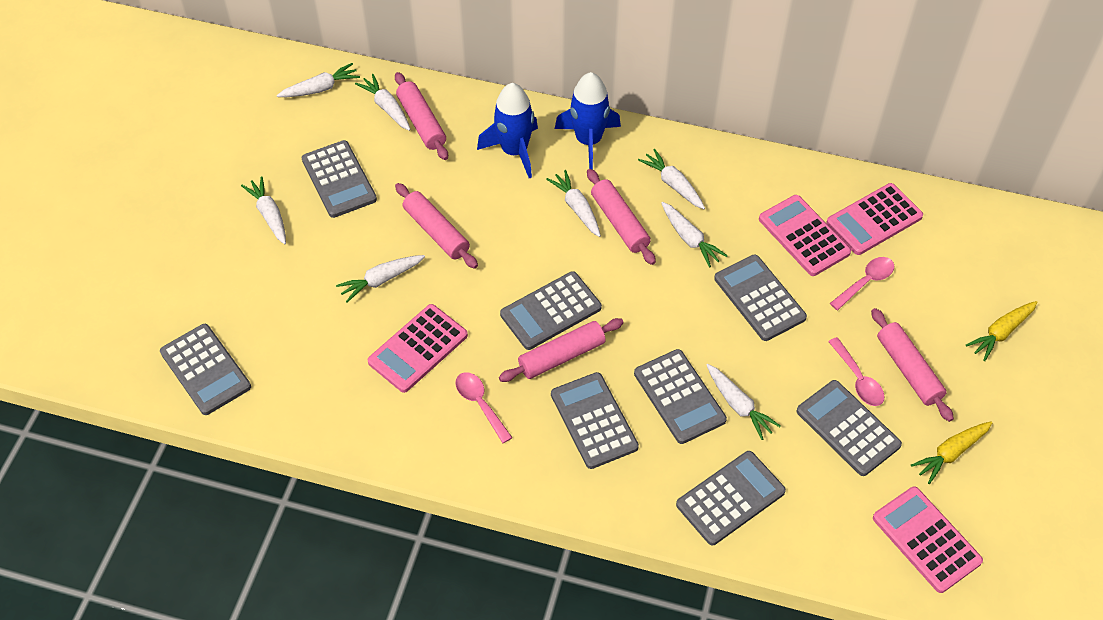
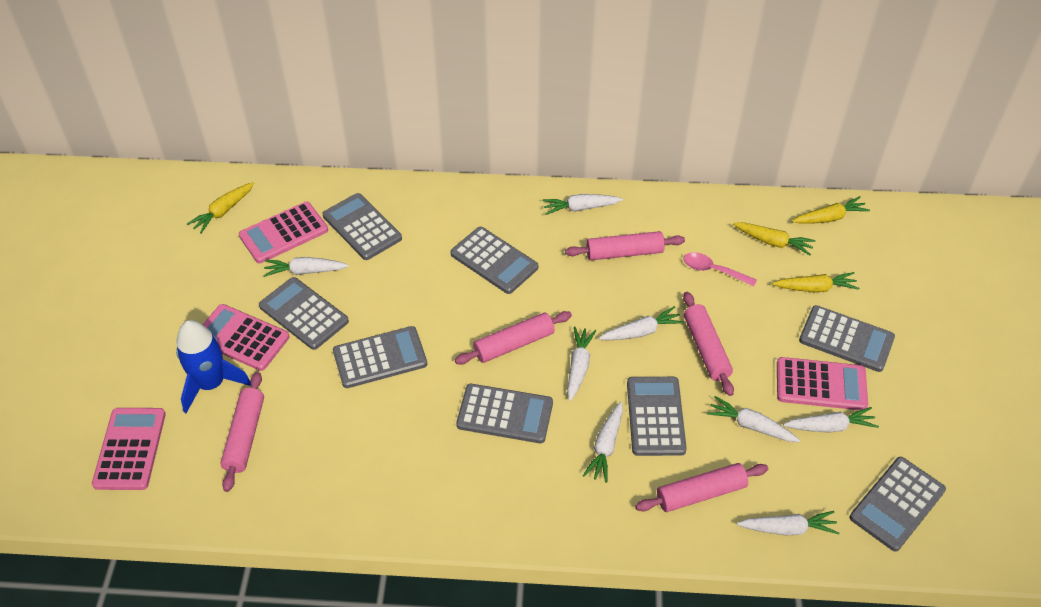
blue rocket: 2 -> 1
pink spoon: 3 -> 1
yellow carrot: 2 -> 4

